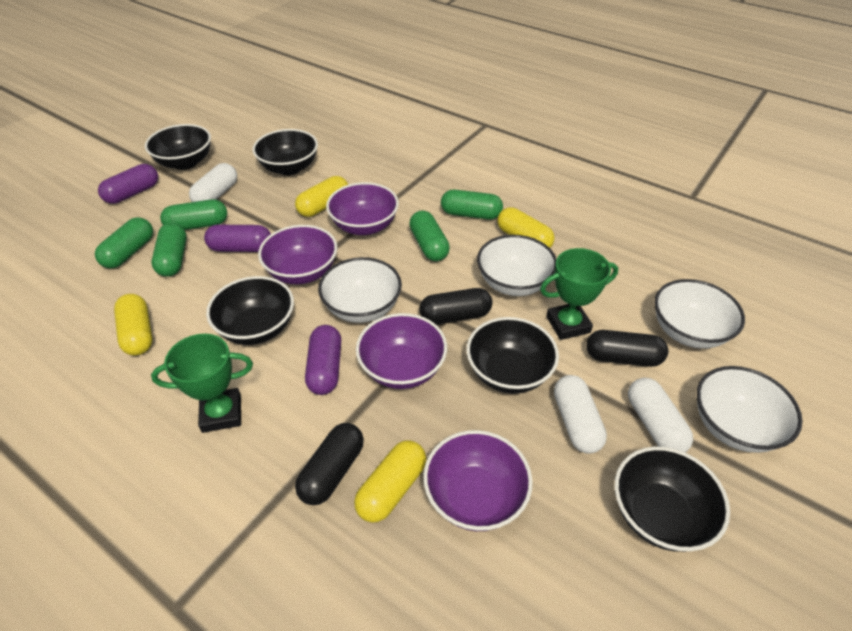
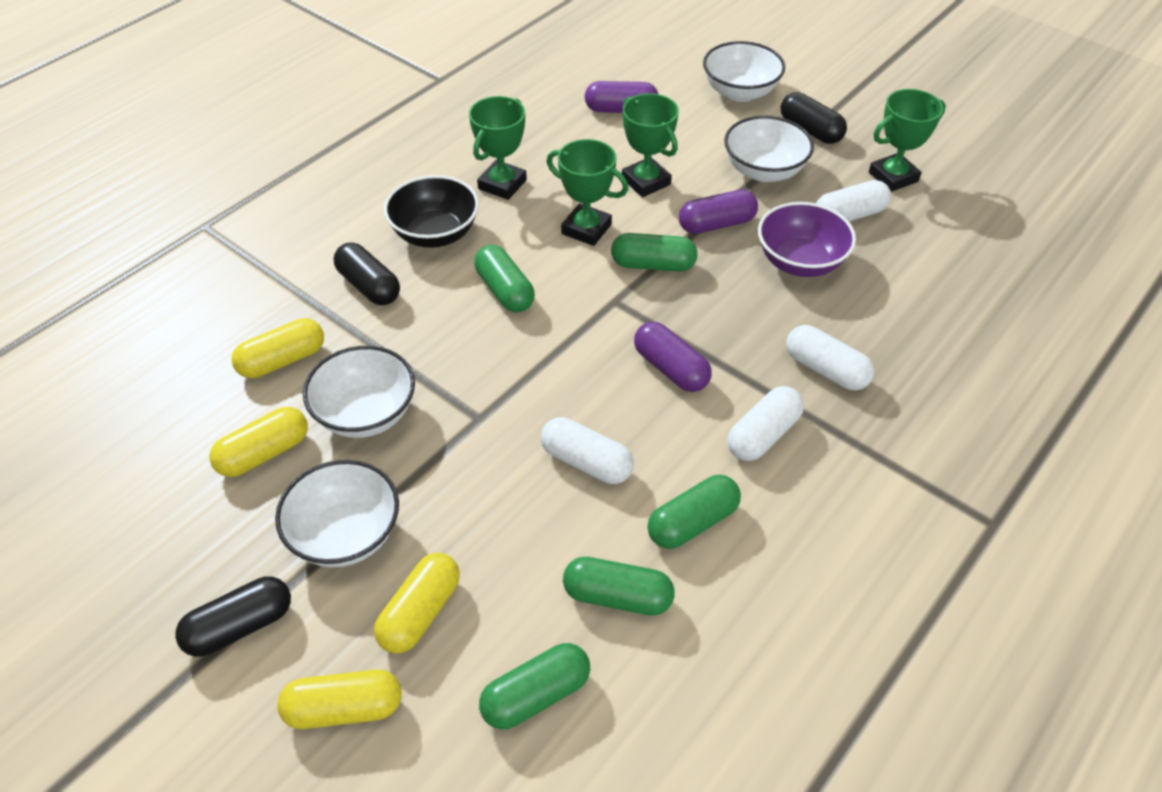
black bowl: 5 -> 1
green trophy: 2 -> 4
purple bowl: 4 -> 1
white capsule: 3 -> 4

